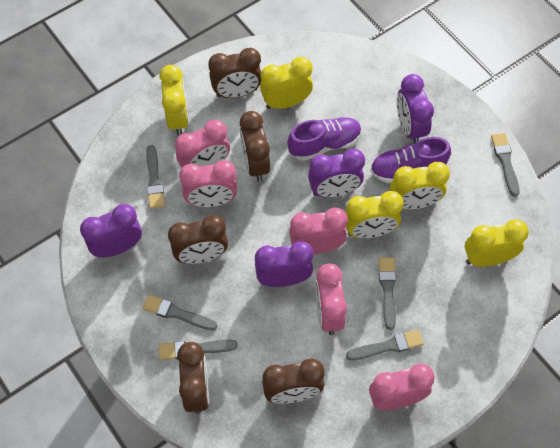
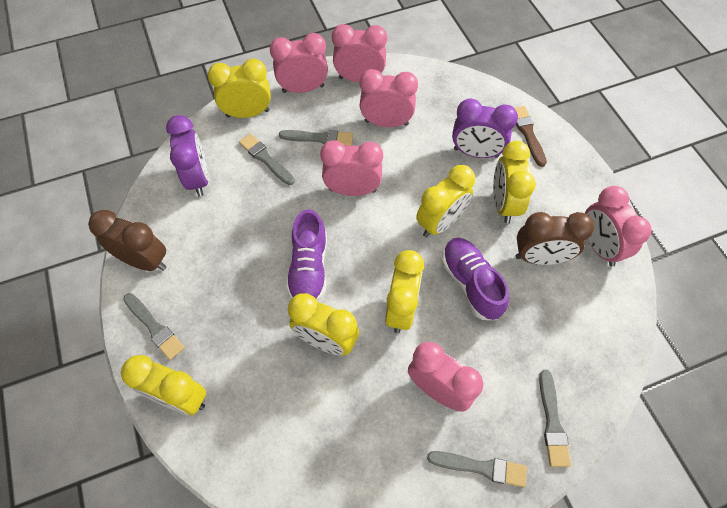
brown brush: 0 -> 1
brown clock: 5 -> 2
grey brush: 6 -> 5
pink clock: 5 -> 6
purple clock: 4 -> 2
yellow clock: 5 -> 6

